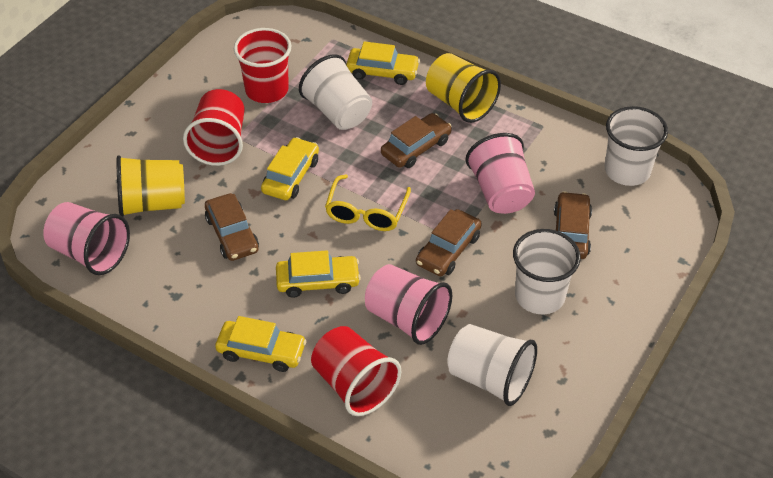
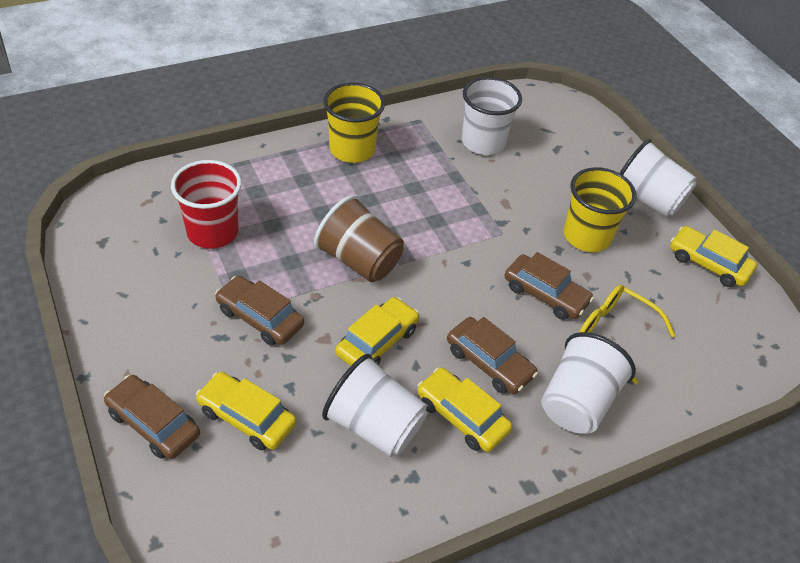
brown cup: 0 -> 1
pink cup: 3 -> 0
red cup: 3 -> 1

